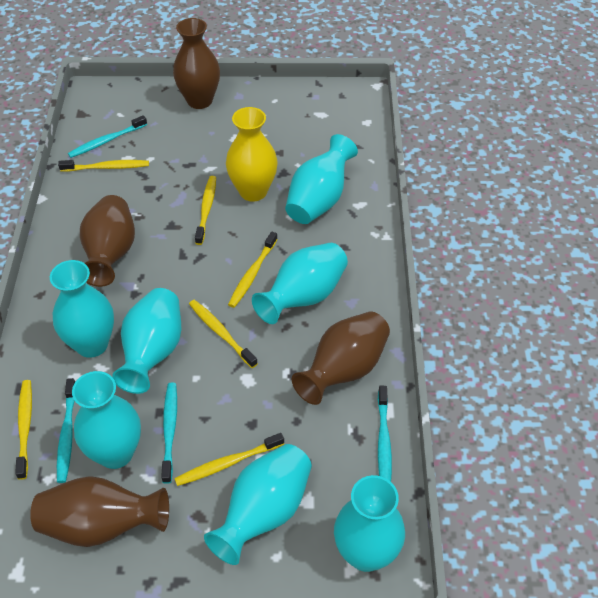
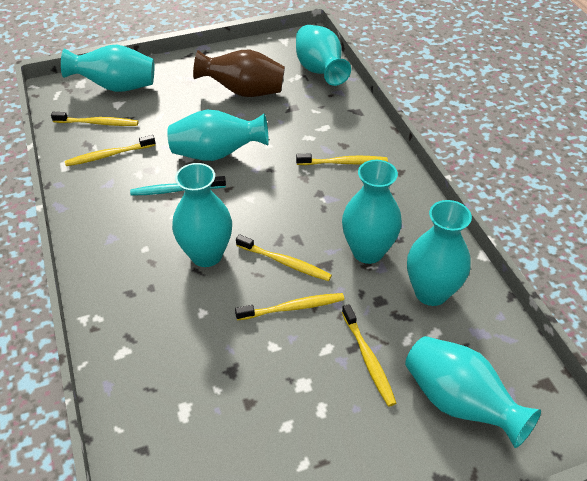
brown vase: 4 -> 1
turquoise toothbrush: 4 -> 1
yellow vase: 1 -> 0

